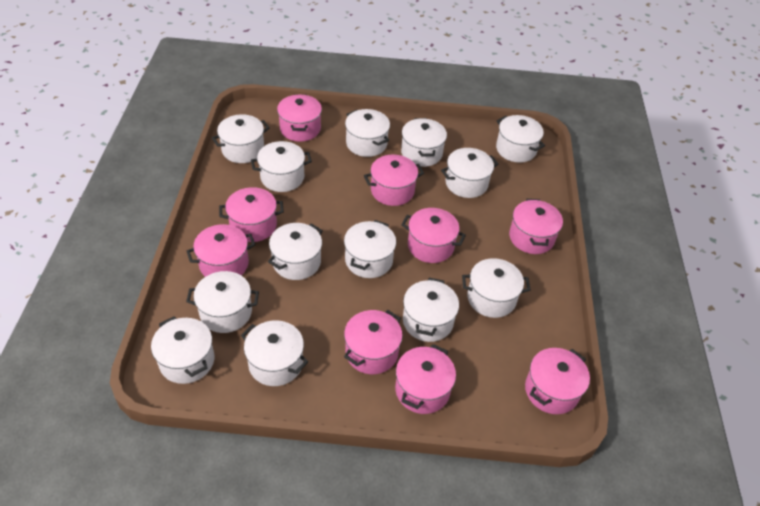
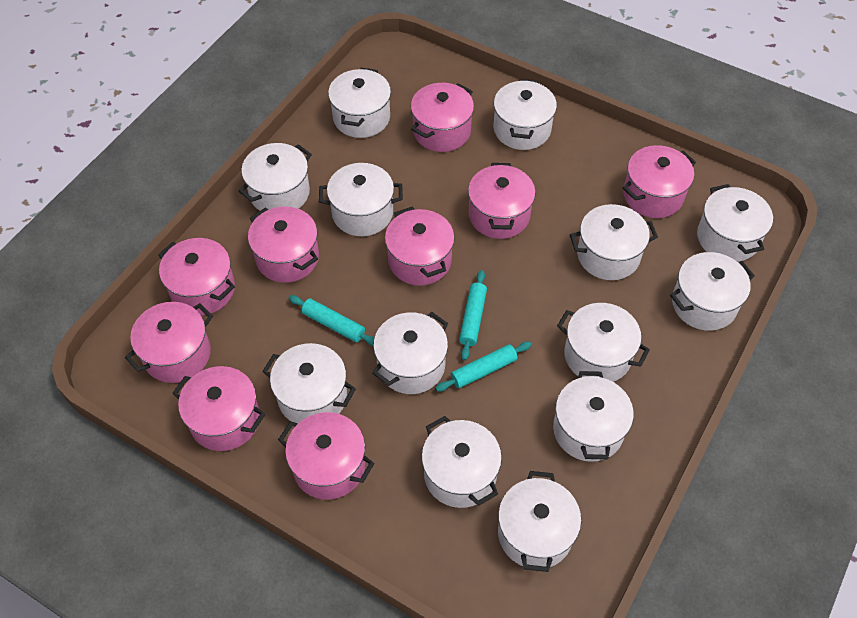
turquoise rolling pin: 0 -> 3

